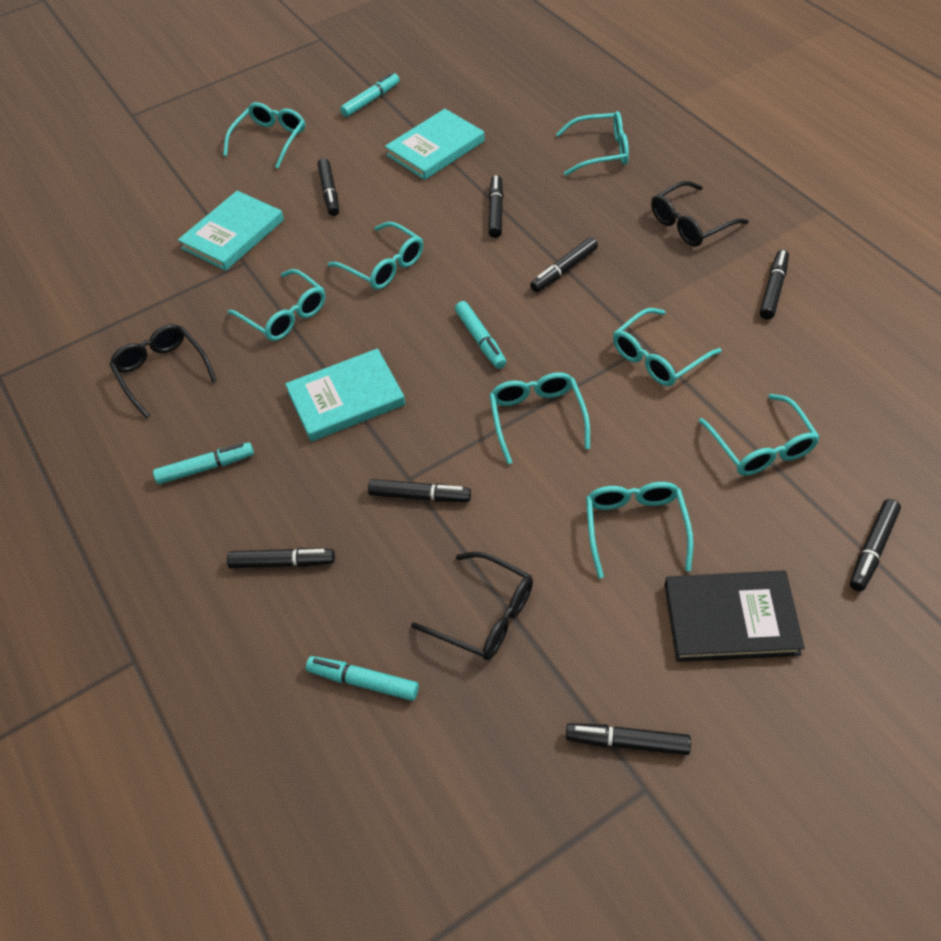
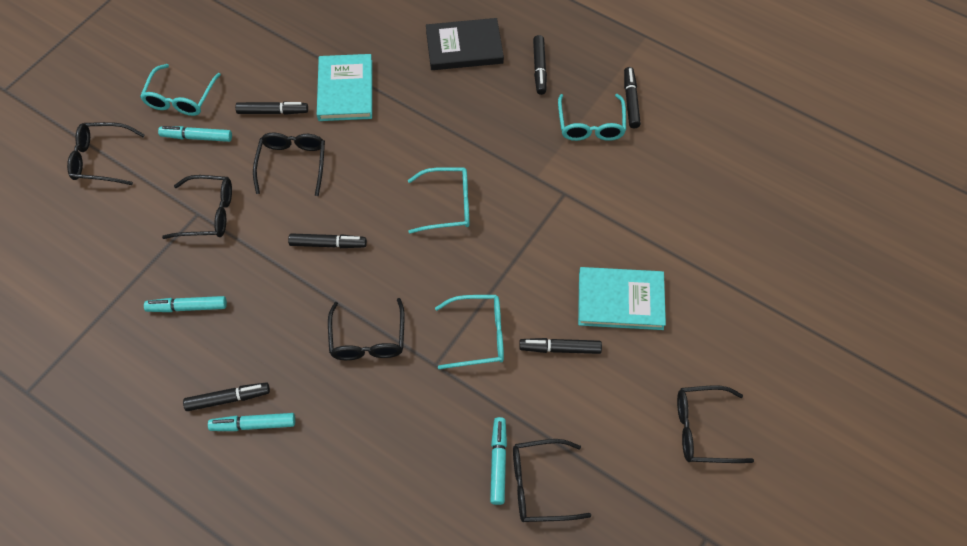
black glasses: 3 -> 6
black marker: 8 -> 6
turquoise book: 3 -> 2
turquoise glasses: 8 -> 4

